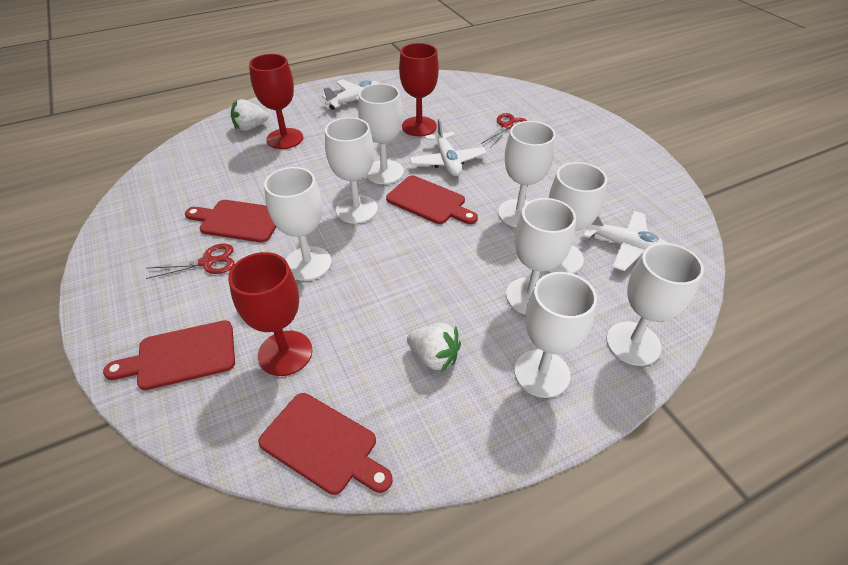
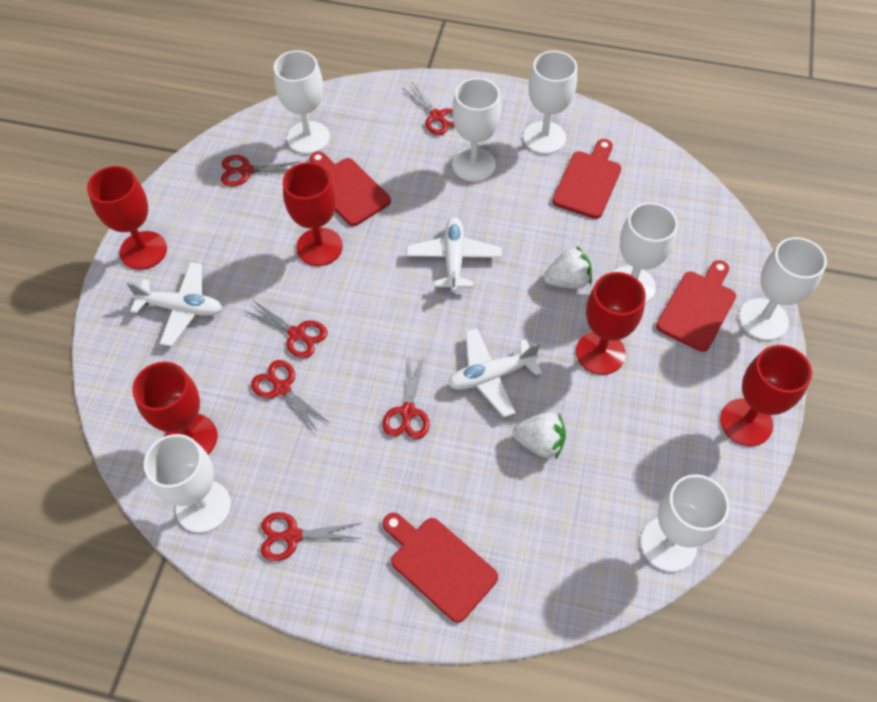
red goblet: 3 -> 5
red scissors: 2 -> 6
white goblet: 8 -> 7

